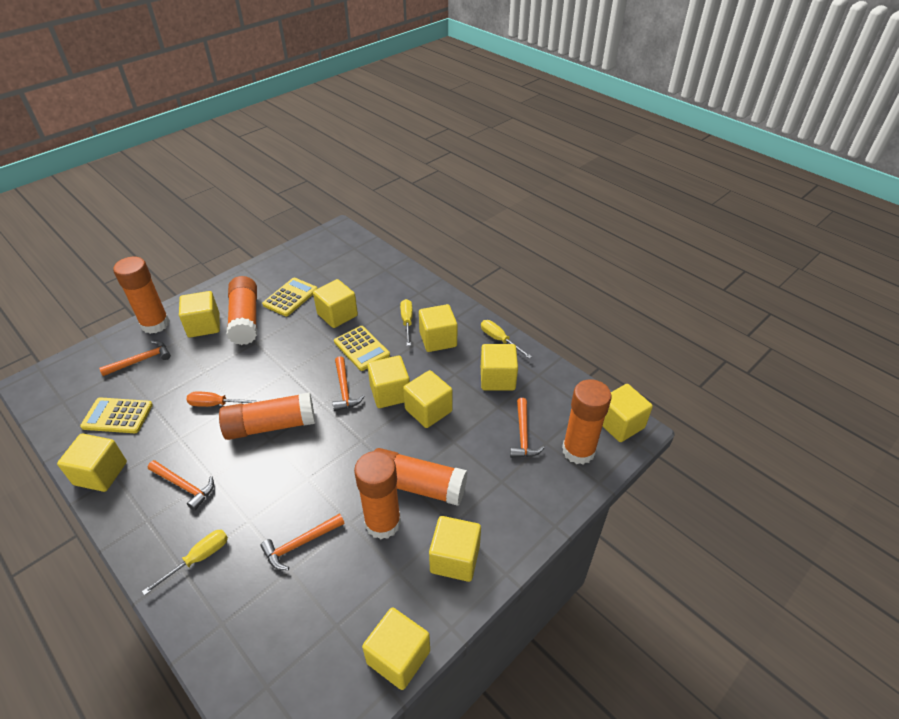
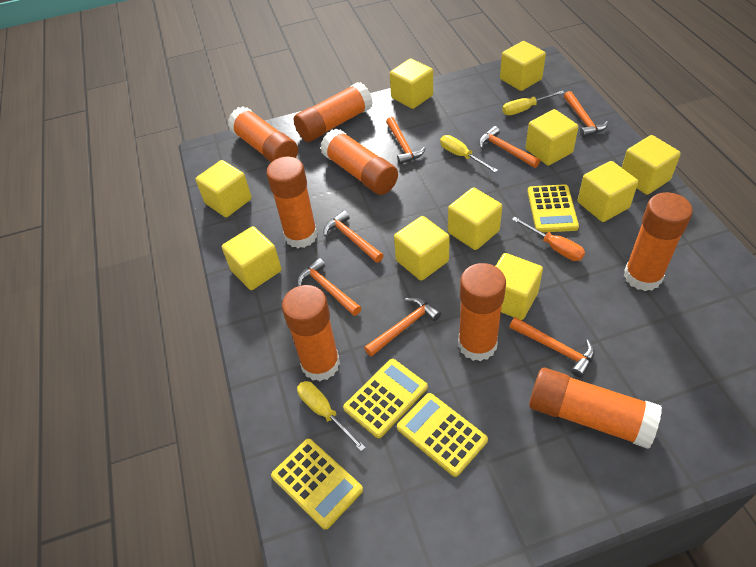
orange glue stick: 6 -> 8
orange hammer: 5 -> 7
yellow calculator: 3 -> 4

